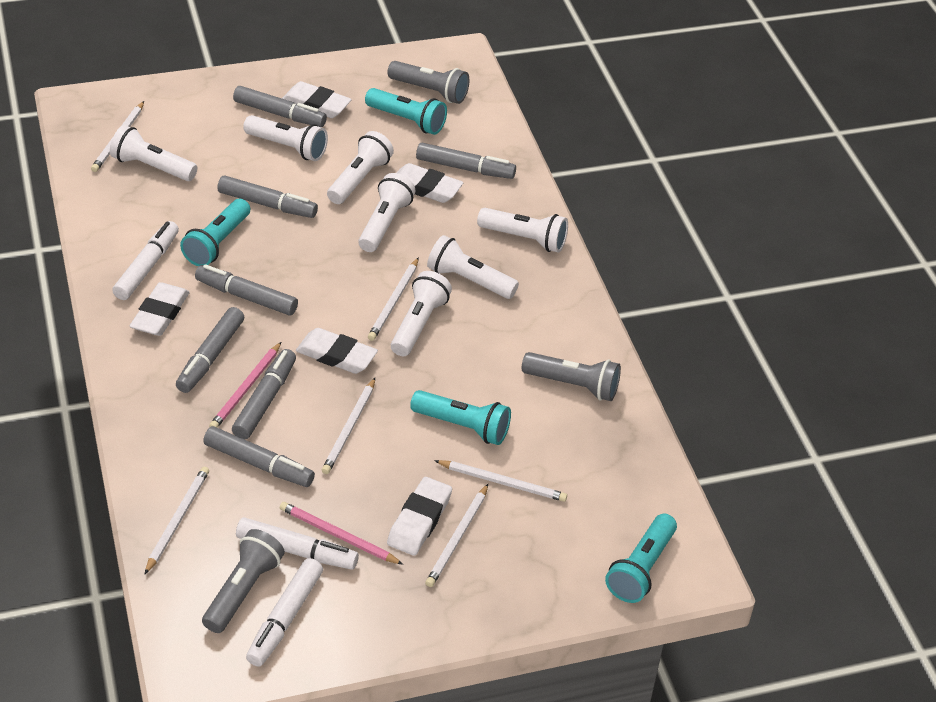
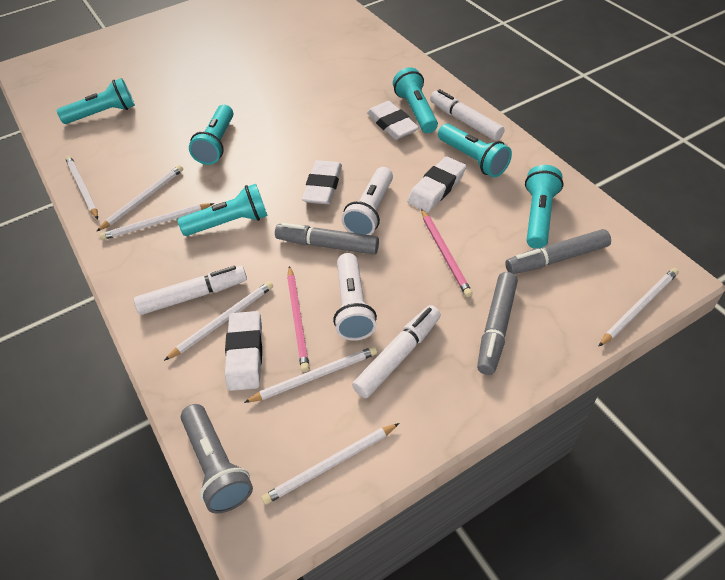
grey flashlight: 3 -> 1
grey marker: 7 -> 3
turquoise flashlight: 4 -> 6
white eraser: 5 -> 4
white flashlight: 7 -> 2
white pencil: 6 -> 7

